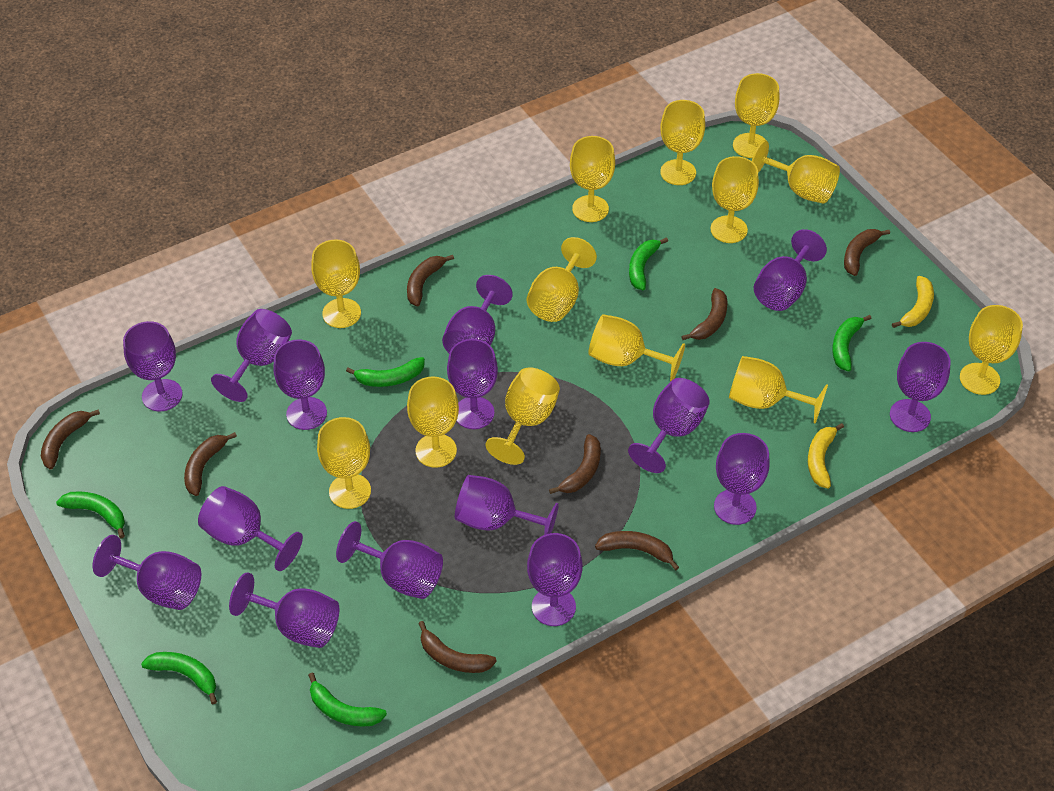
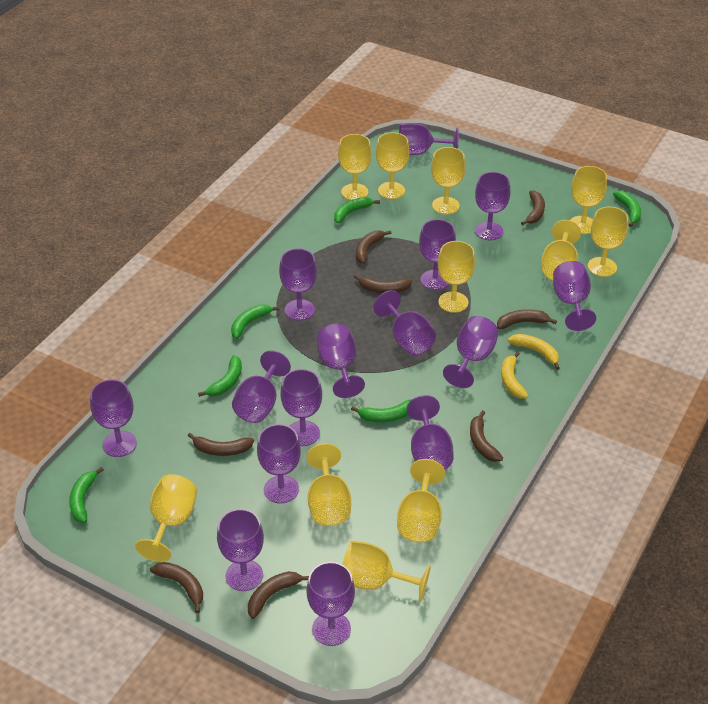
yellow goblet: 13 -> 11

